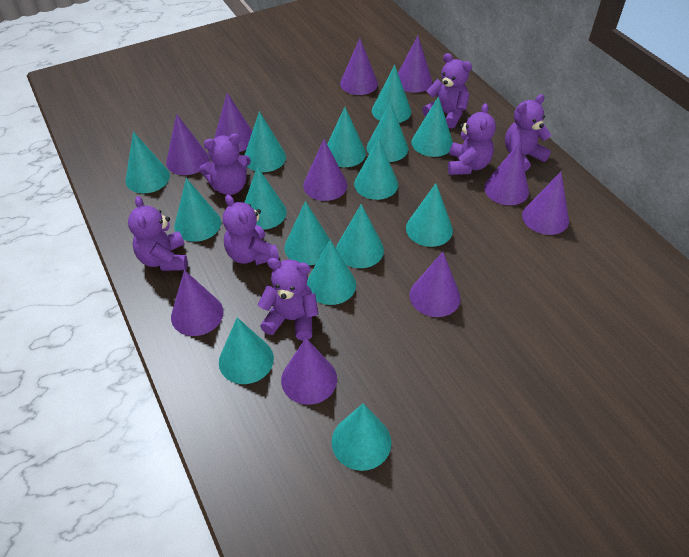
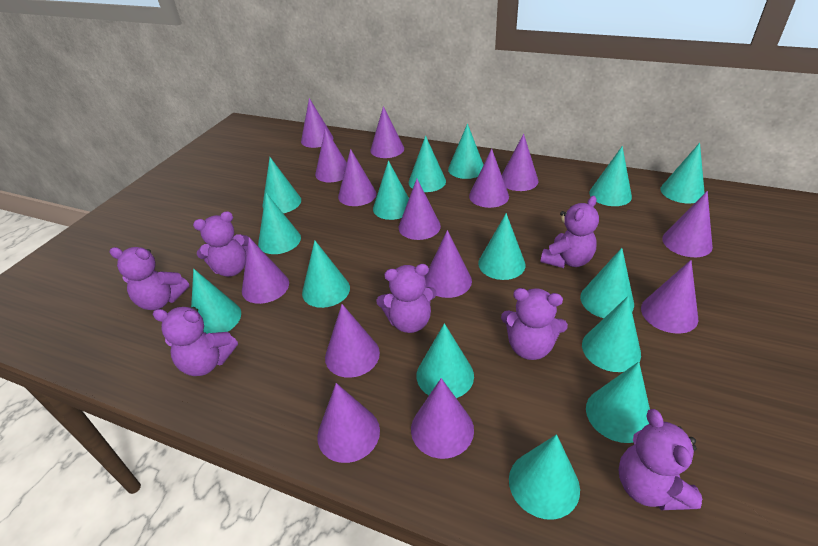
purple cone: 10 -> 14

